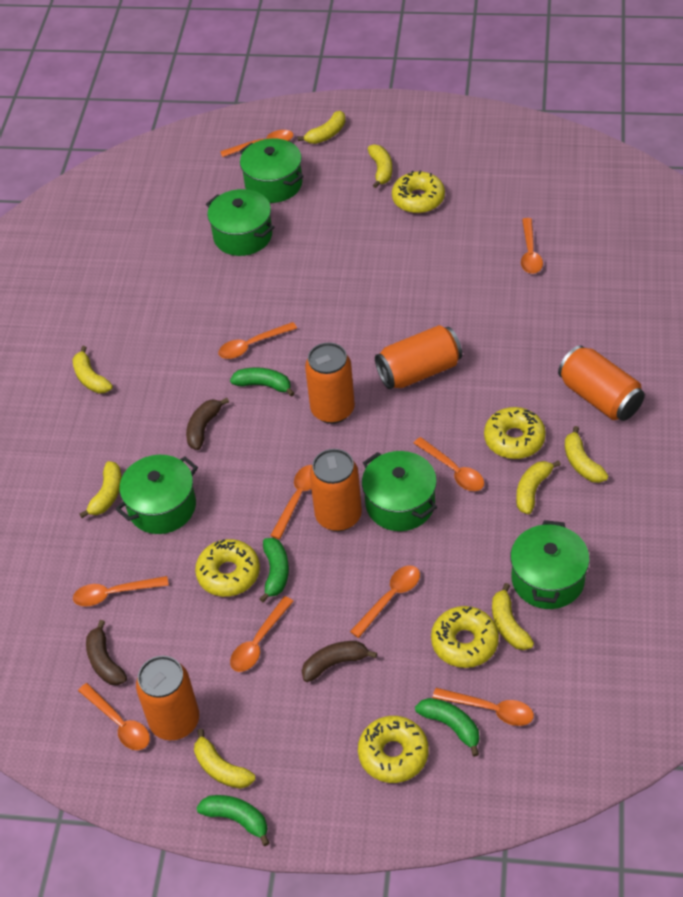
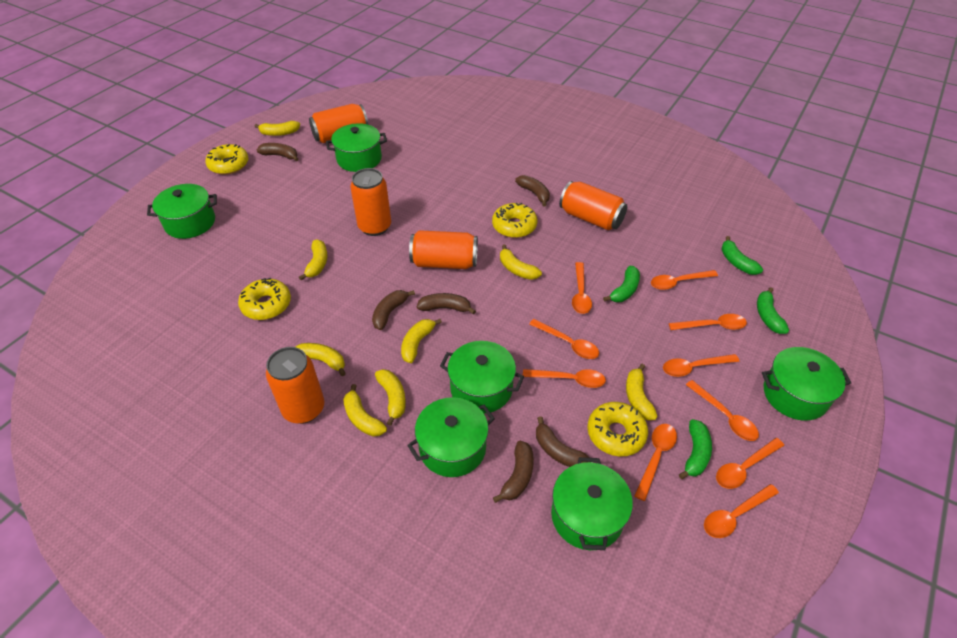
brown banana: 3 -> 6
green pot: 5 -> 6
yellow donut: 5 -> 4

